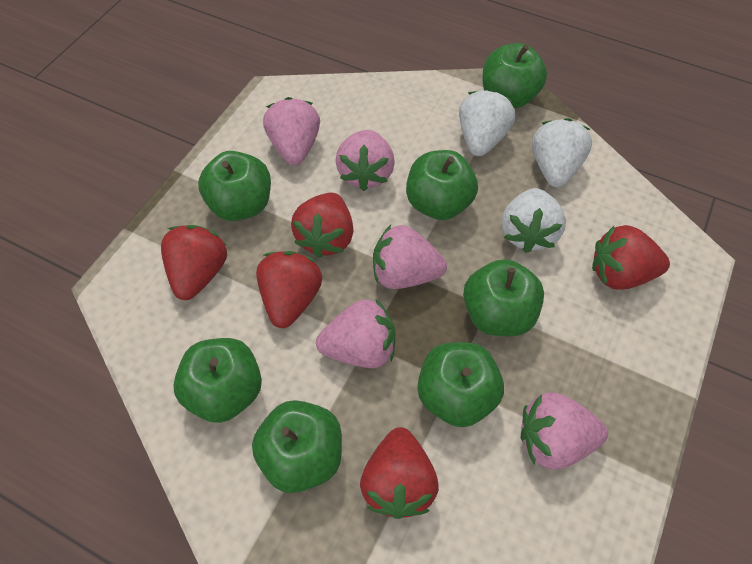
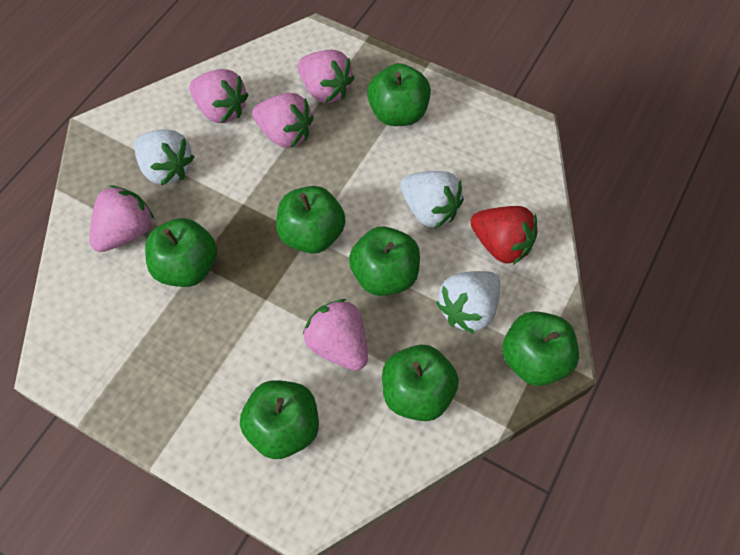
red strawberry: 5 -> 1

